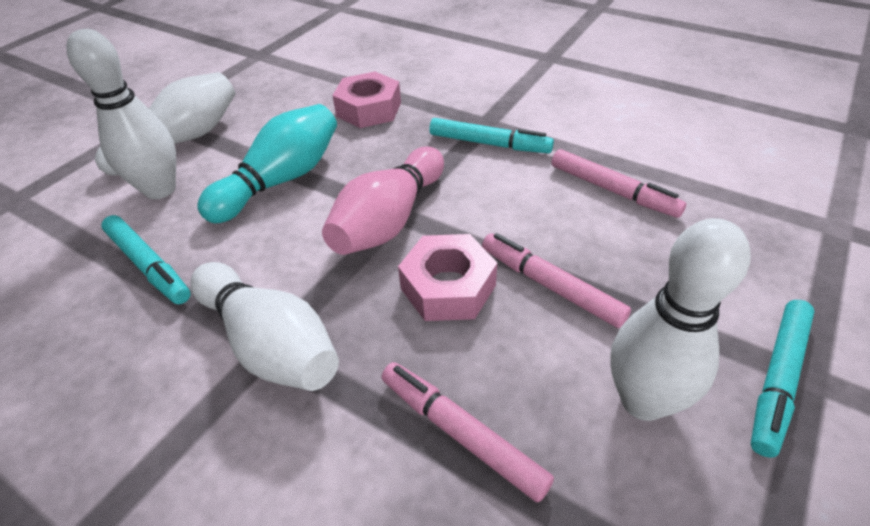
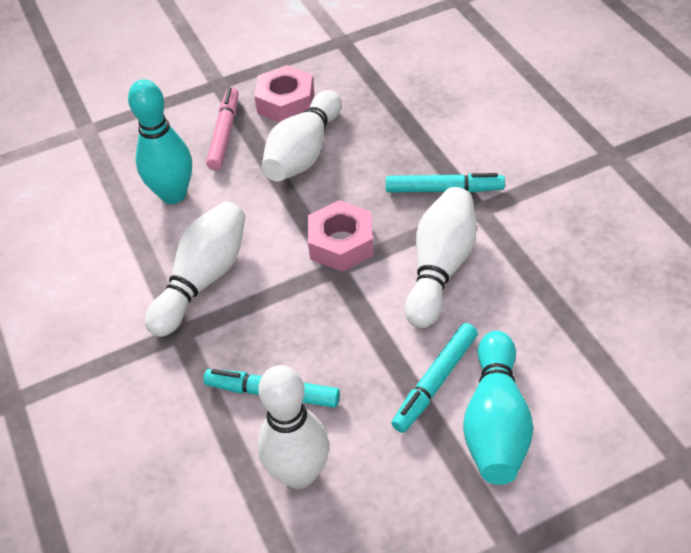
pink bowling pin: 1 -> 0
pink marker: 3 -> 1
turquoise bowling pin: 1 -> 2

